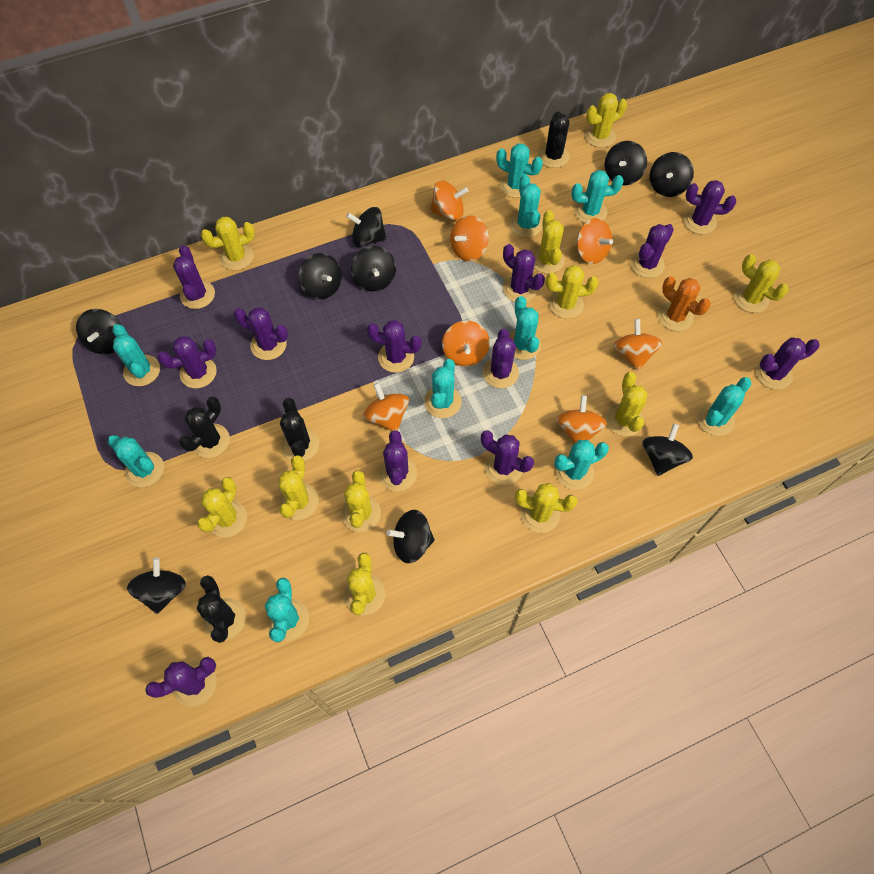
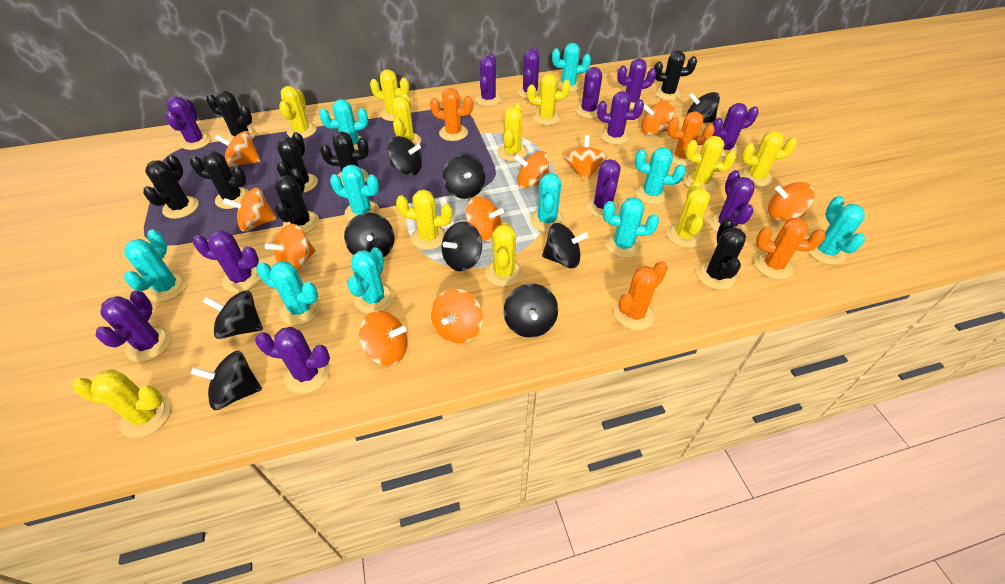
black cactus: 4 -> 8
orange cactus: 1 -> 4
orange spinning top: 7 -> 10

